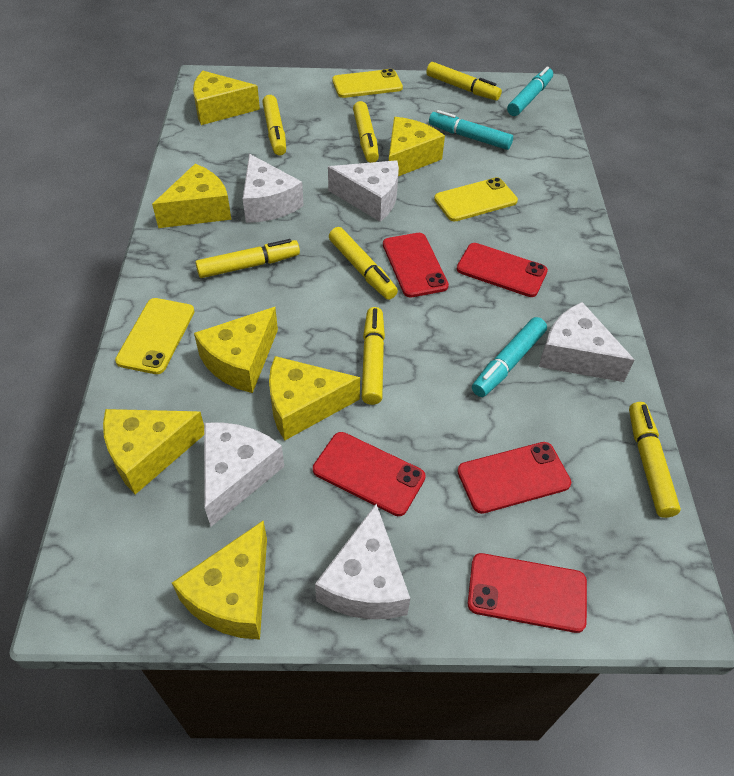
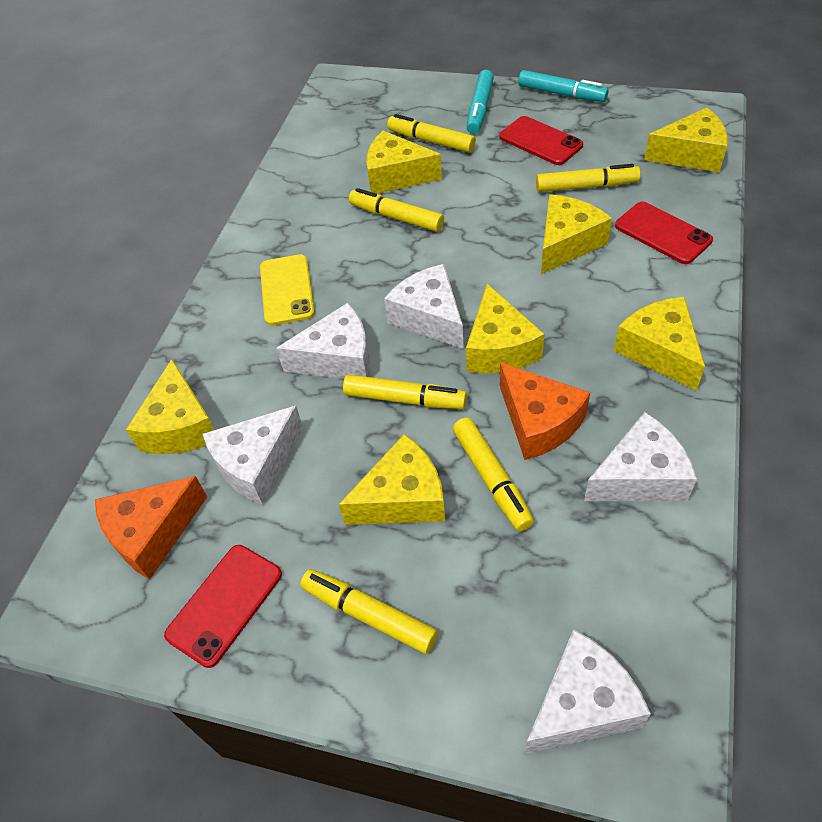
orange cheese: 0 -> 2
red phone: 5 -> 3
turquoise marker: 3 -> 2
yellow marker: 7 -> 6
yellow phone: 3 -> 1

